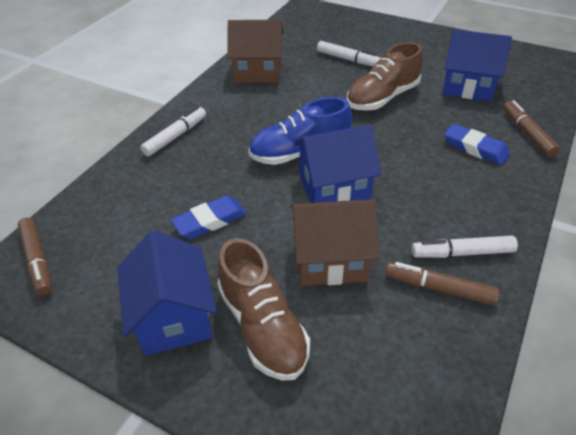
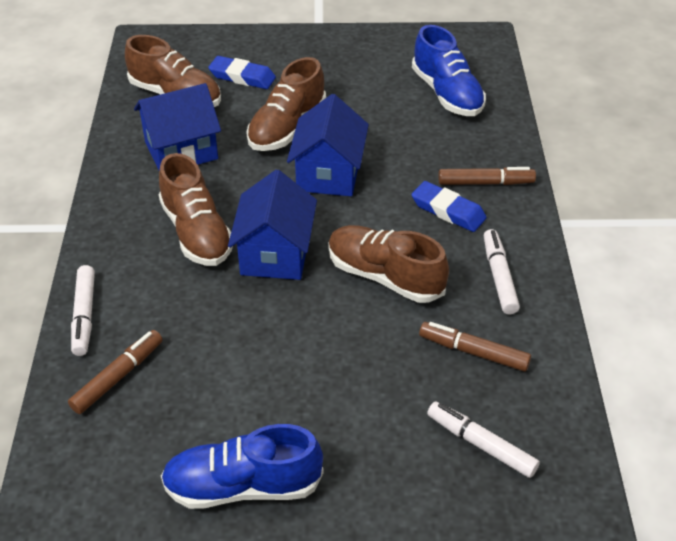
blue shoe: 1 -> 2
brown house: 2 -> 0
brown shoe: 2 -> 4

